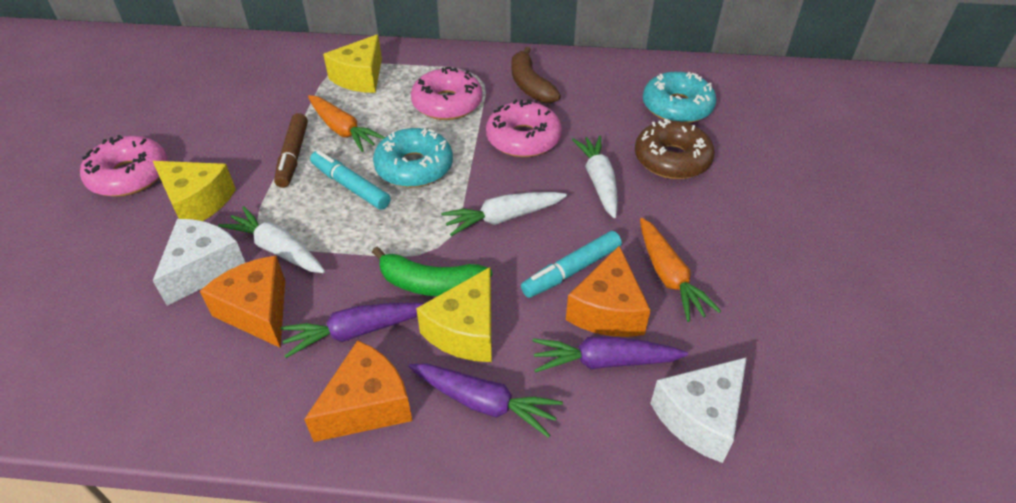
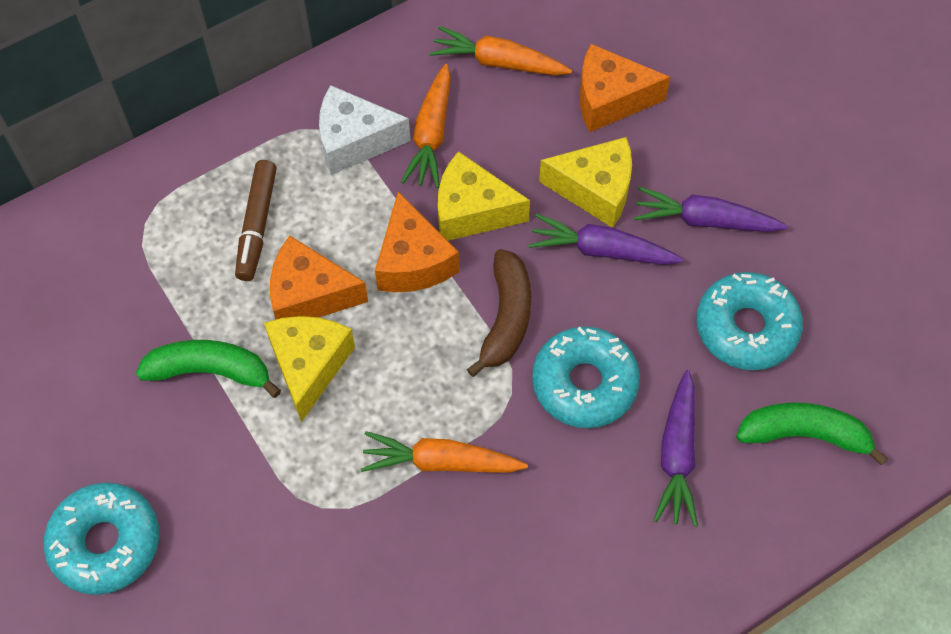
brown donut: 1 -> 0
green banana: 1 -> 2
orange carrot: 2 -> 3
pink donut: 3 -> 0
turquoise donut: 2 -> 3
turquoise marker: 2 -> 0
white carrot: 3 -> 0
white cheese: 2 -> 1

